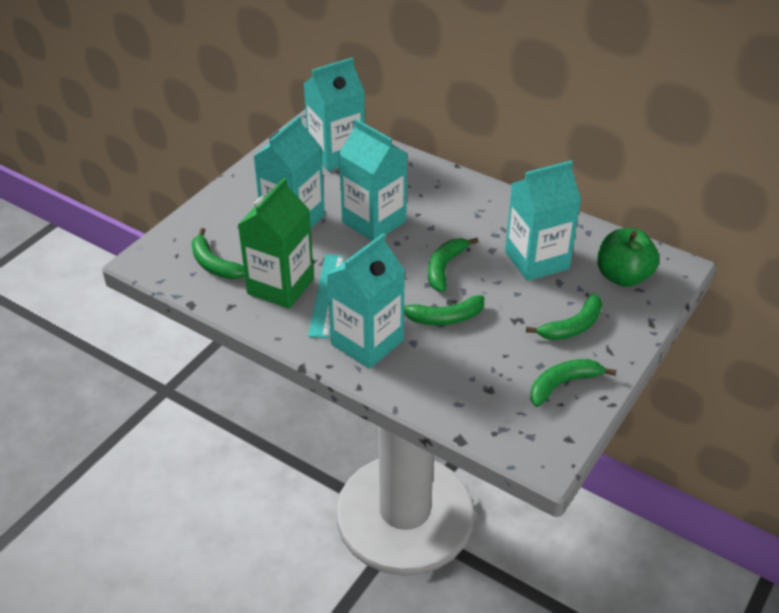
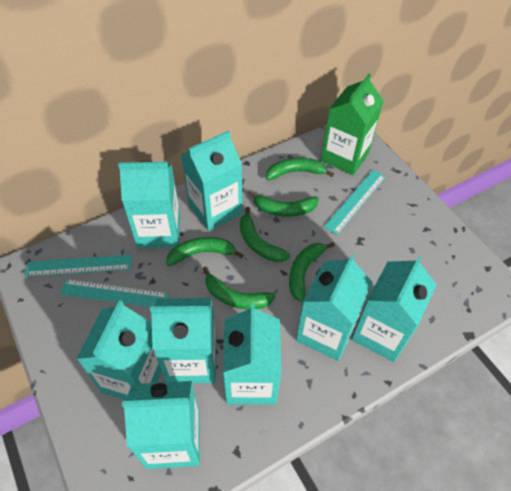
green apple: 1 -> 0
green banana: 5 -> 6
turquoise carton: 5 -> 8
turquoise ruler: 1 -> 3

